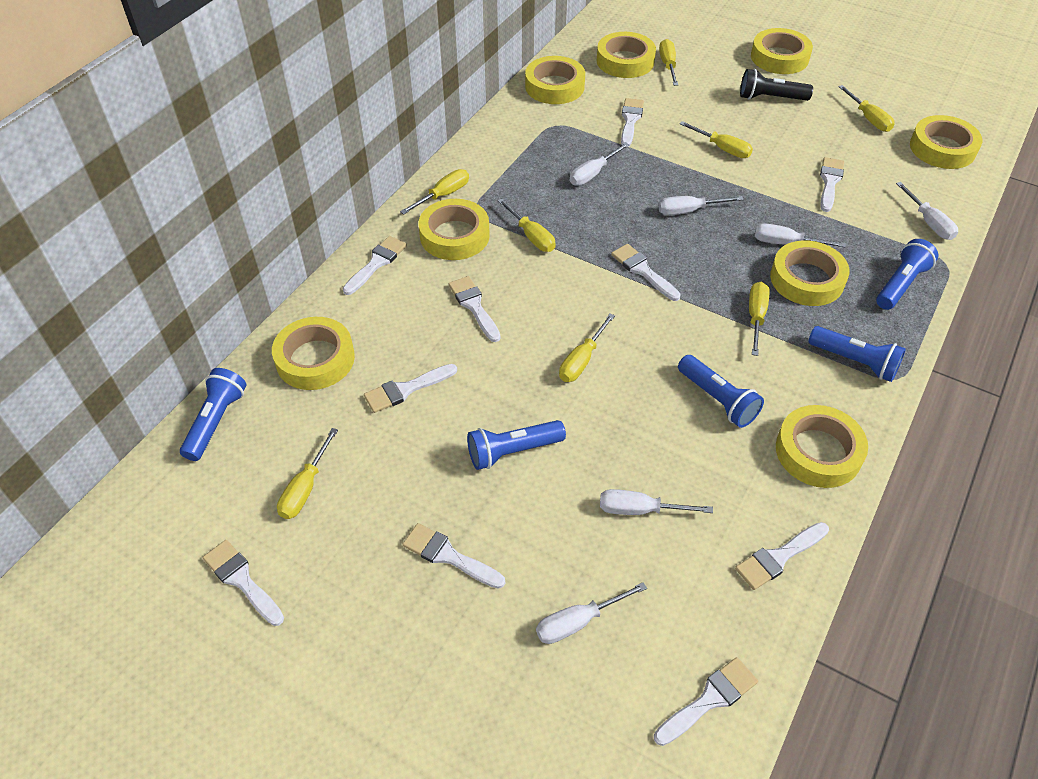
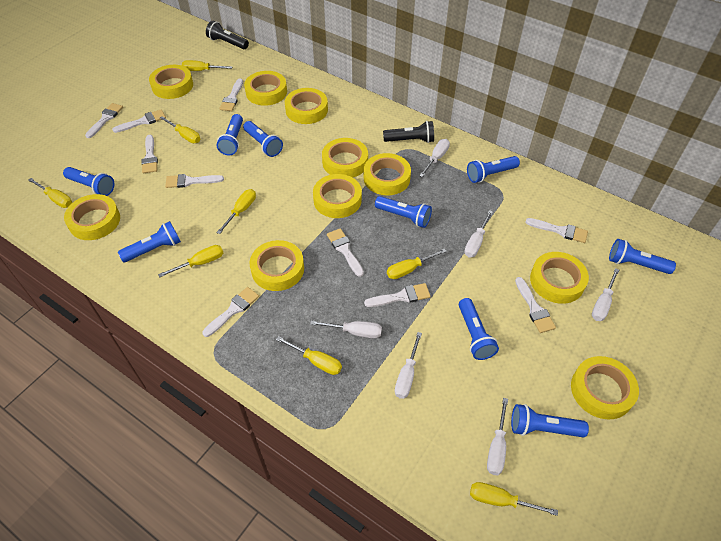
black flashlight: 1 -> 2
blue flashlight: 5 -> 9
yellow tape: 8 -> 10

